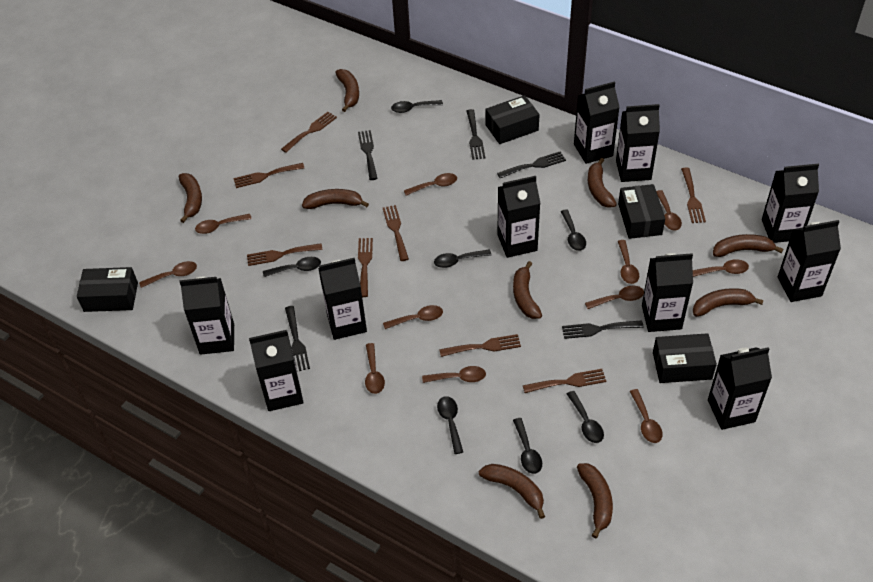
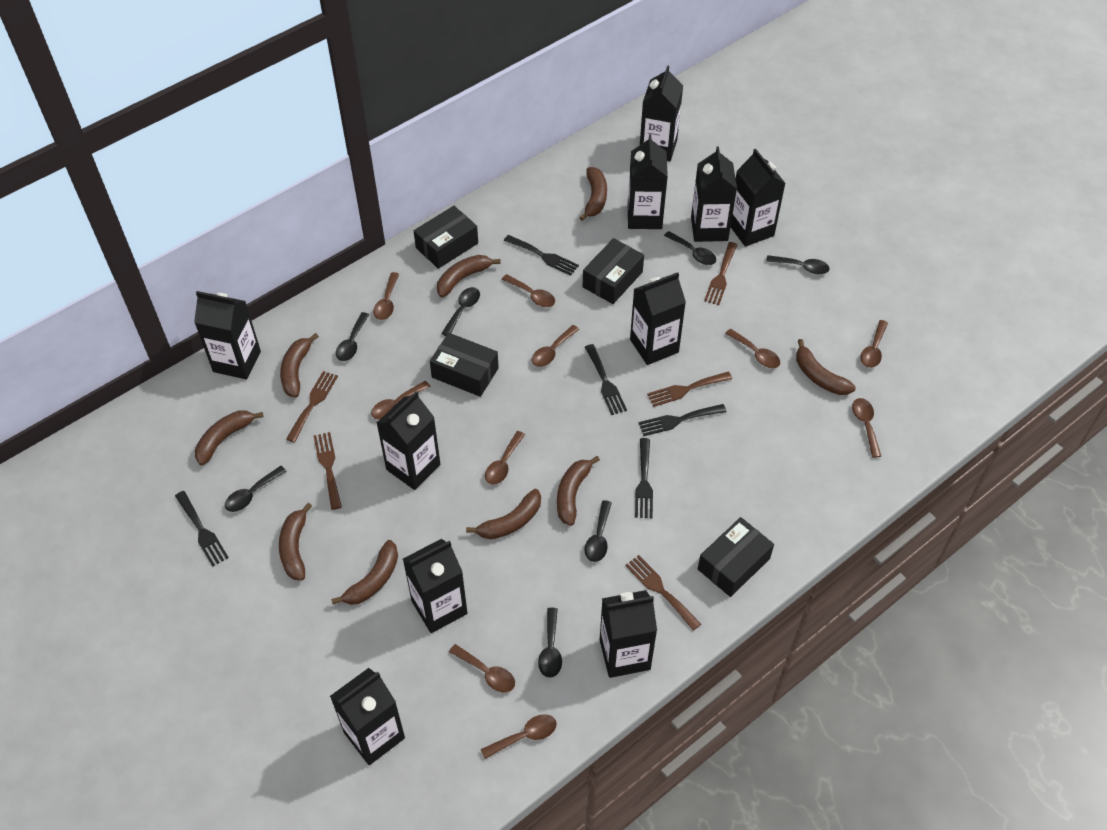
brown fork: 8 -> 5
brown spoon: 11 -> 10

